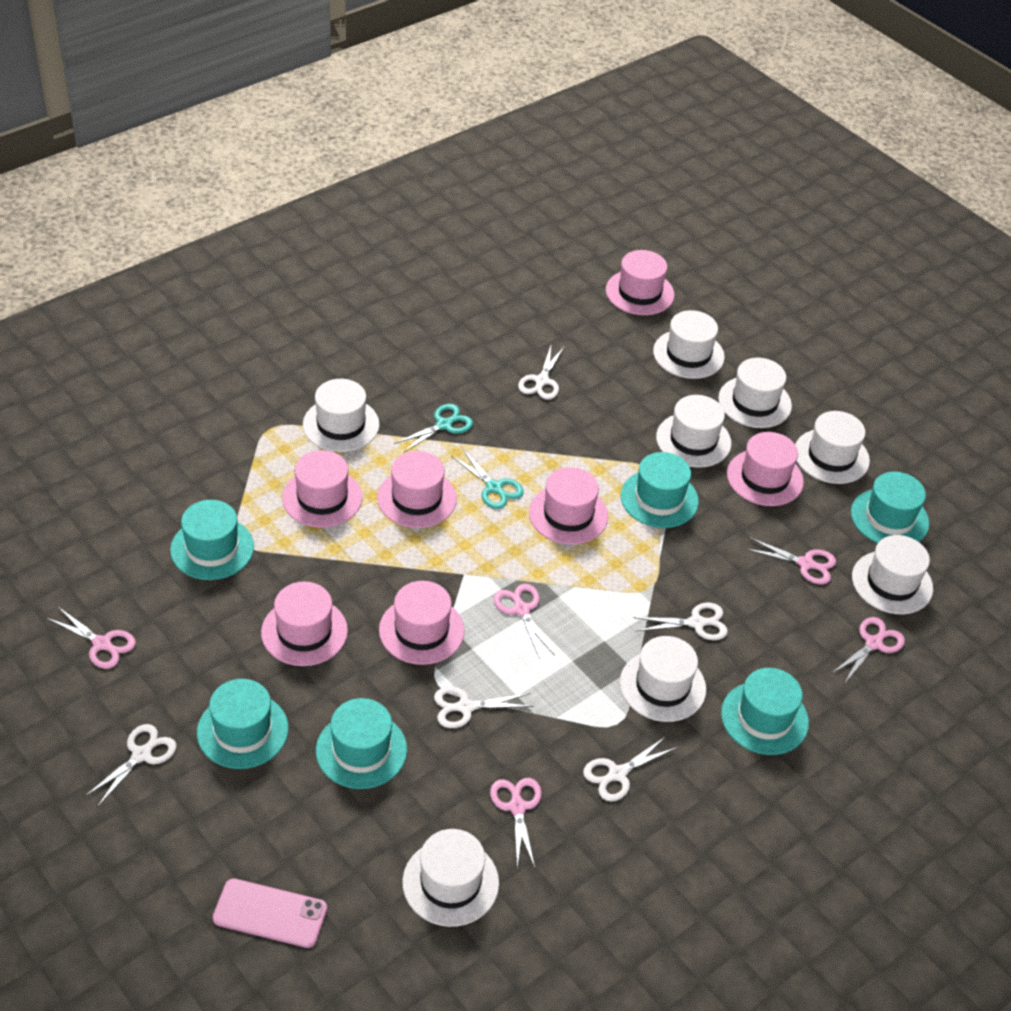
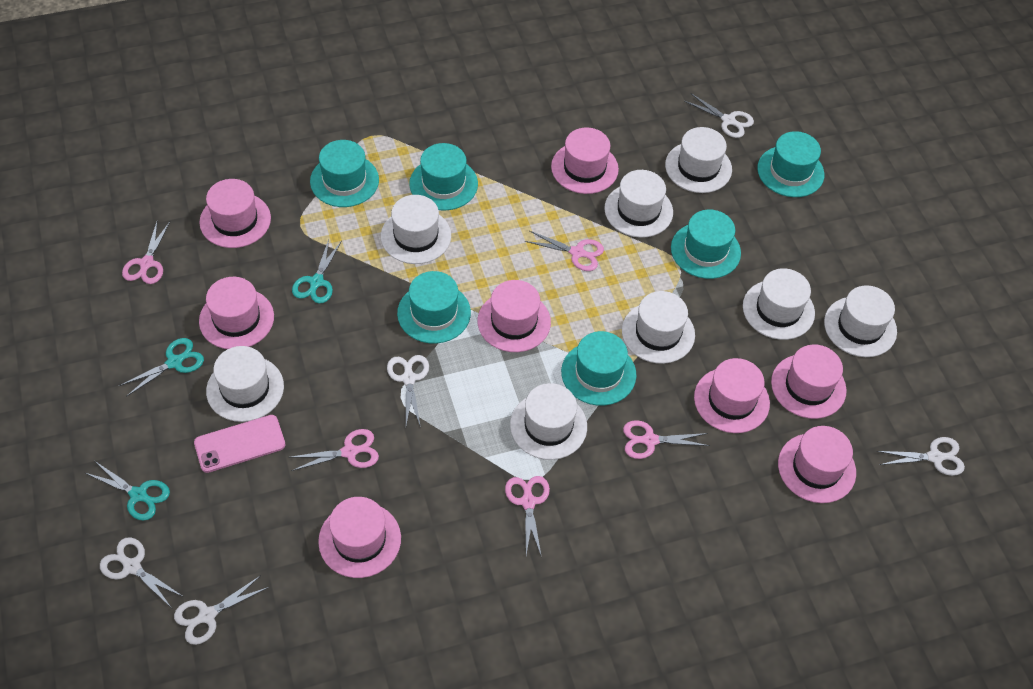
pink hat: 7 -> 8
turquoise scissors: 2 -> 3

